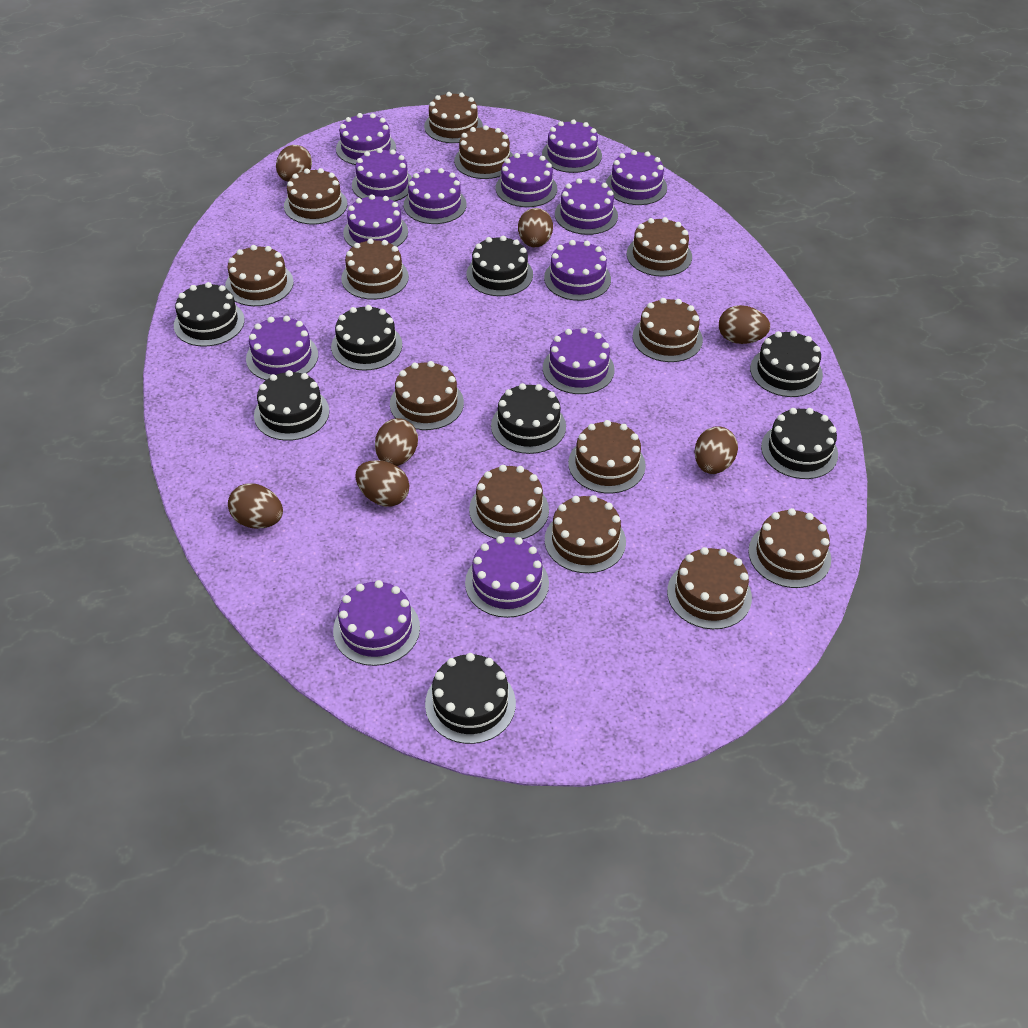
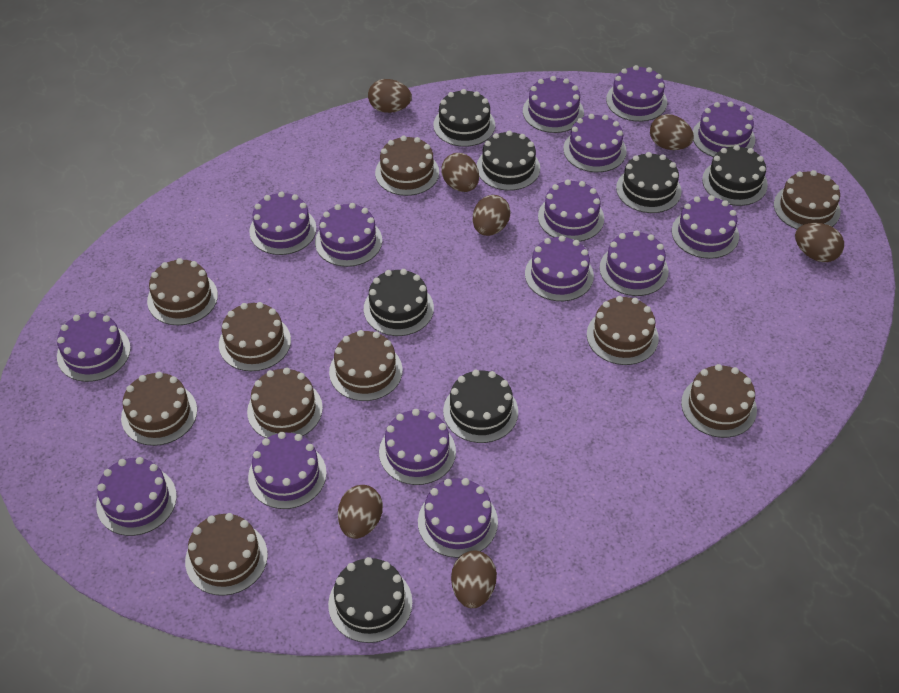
black cake: 8 -> 7
brown cake: 13 -> 10
purple cake: 13 -> 15

